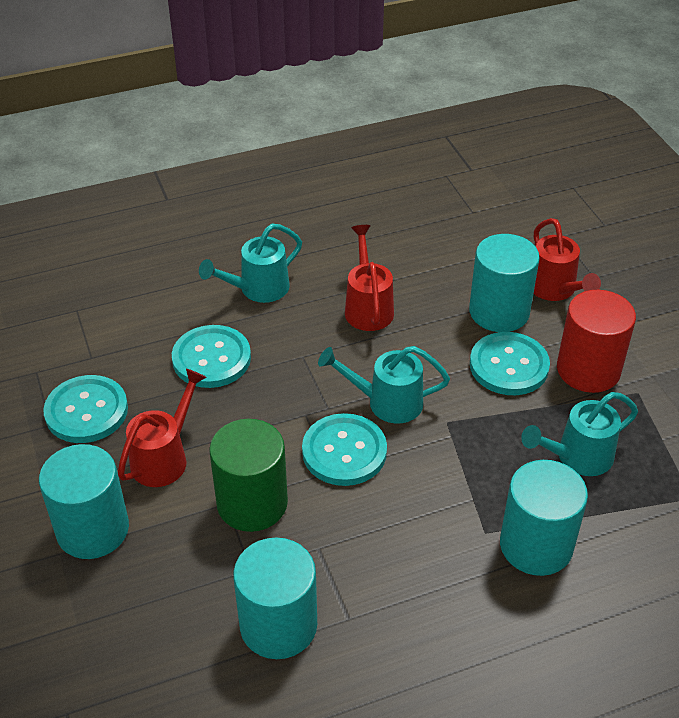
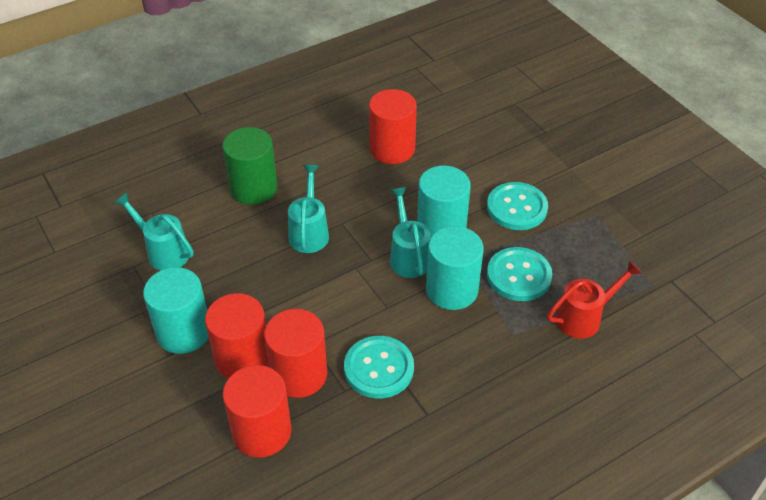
red cylinder: 1 -> 4
red watering can: 3 -> 1
turquoise button: 4 -> 3
turquoise cylinder: 4 -> 3

